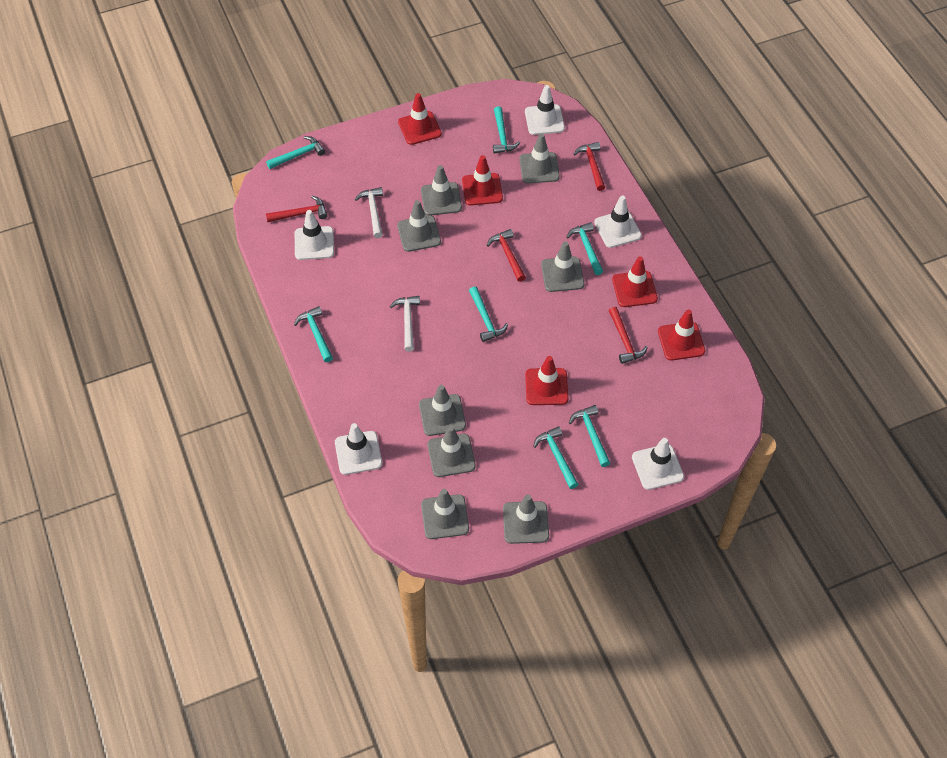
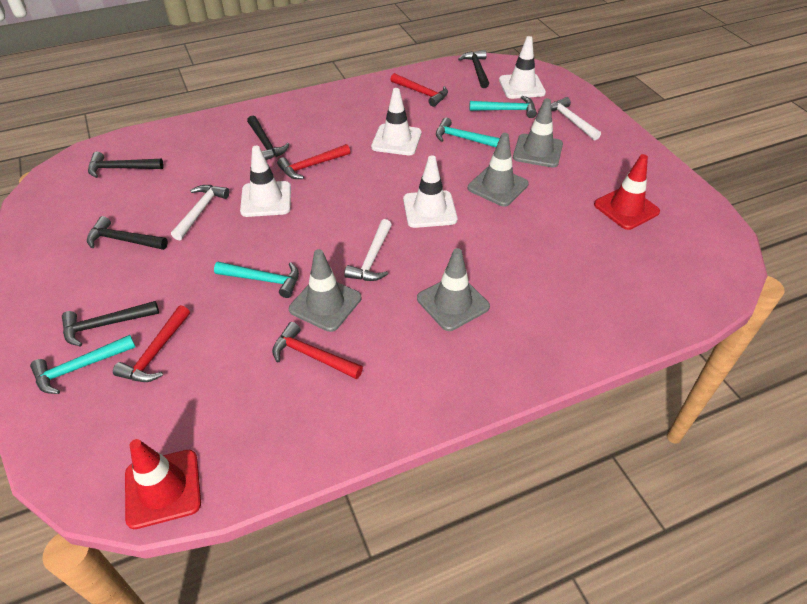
black hammer: 0 -> 5
grey traffic cone: 8 -> 4
red traffic cone: 5 -> 2
turquoise hammer: 7 -> 4
white hammer: 2 -> 3
white traffic cone: 5 -> 4

